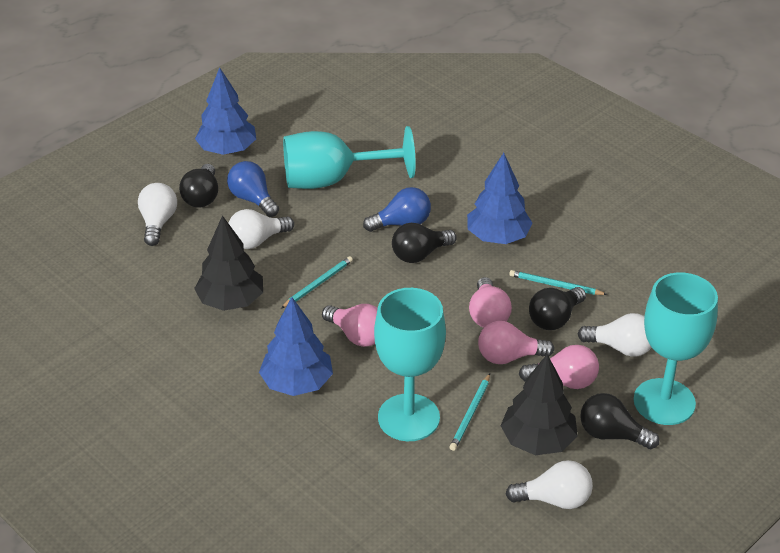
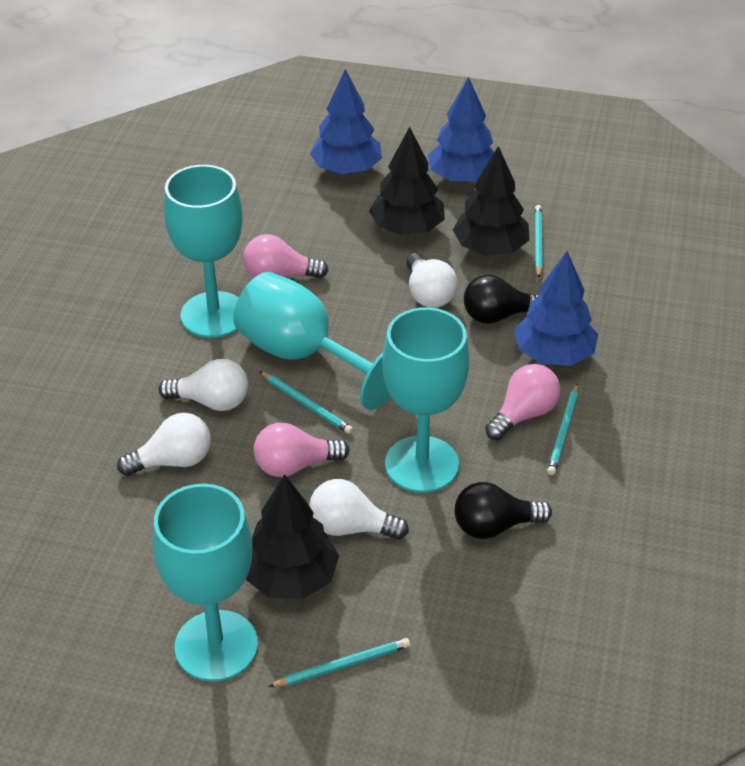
black light bulb: 4 -> 2
black tree: 2 -> 3
blue light bulb: 2 -> 0
pink light bulb: 4 -> 3
turquoise goblet: 3 -> 4
turquoise pencil: 3 -> 4

